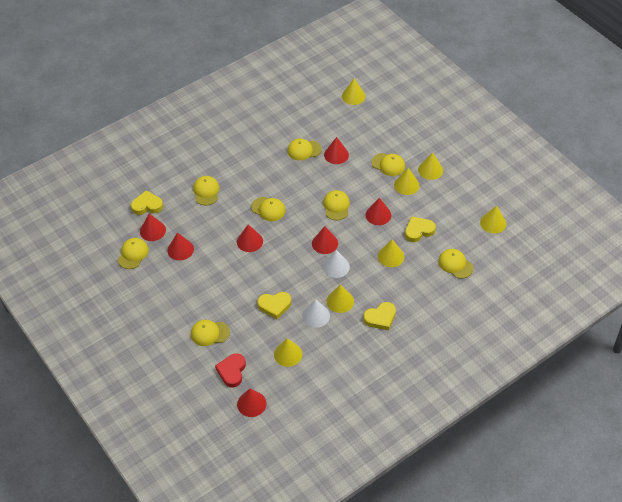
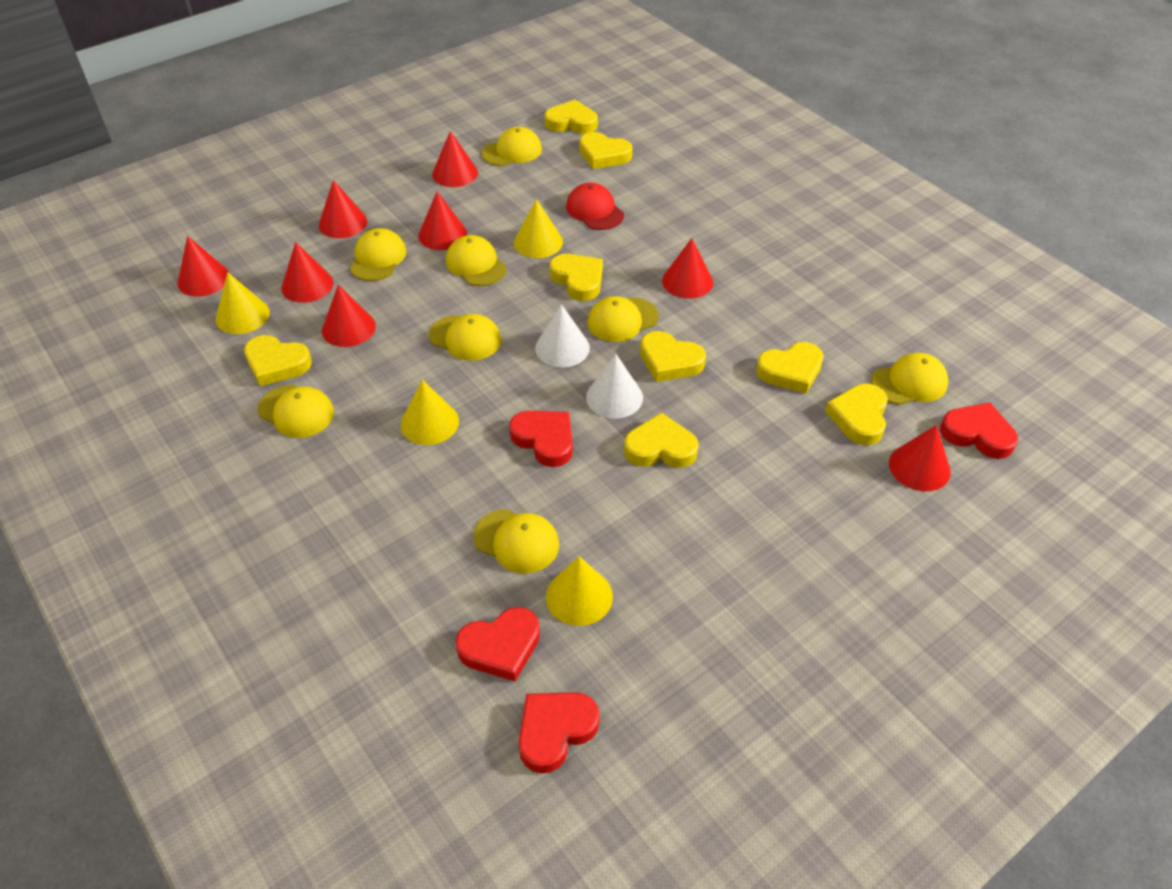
red cap: 0 -> 1
red cone: 7 -> 8
red heart: 1 -> 4
yellow cone: 7 -> 4
yellow heart: 4 -> 8

